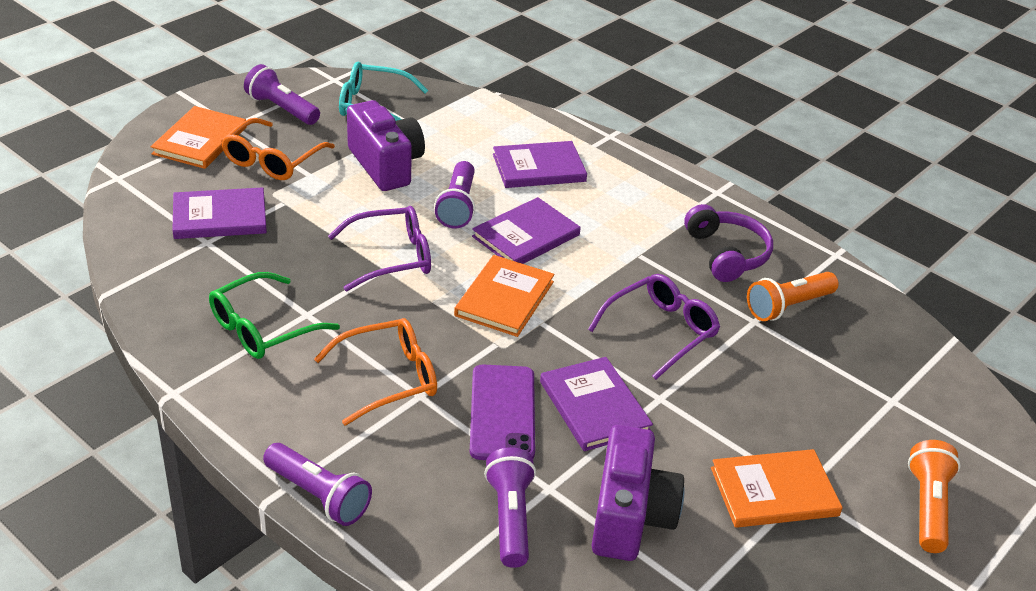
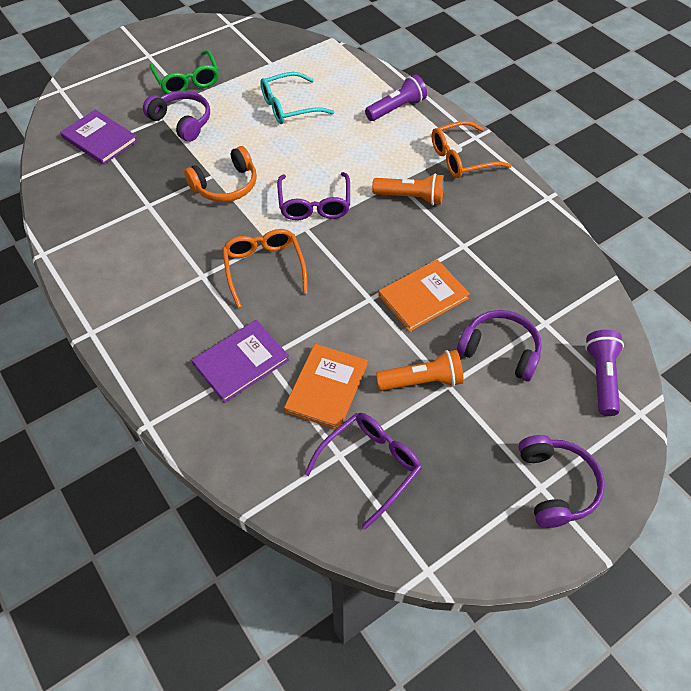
orange book: 3 -> 2
orange headphones: 0 -> 1
purple book: 4 -> 2
purple camera: 2 -> 0
purple flashlight: 4 -> 2
purple headphones: 1 -> 3
purple phone: 1 -> 0

